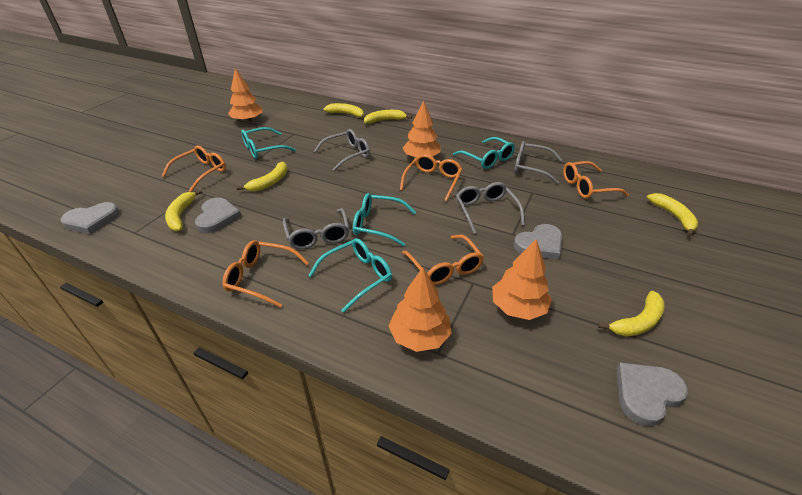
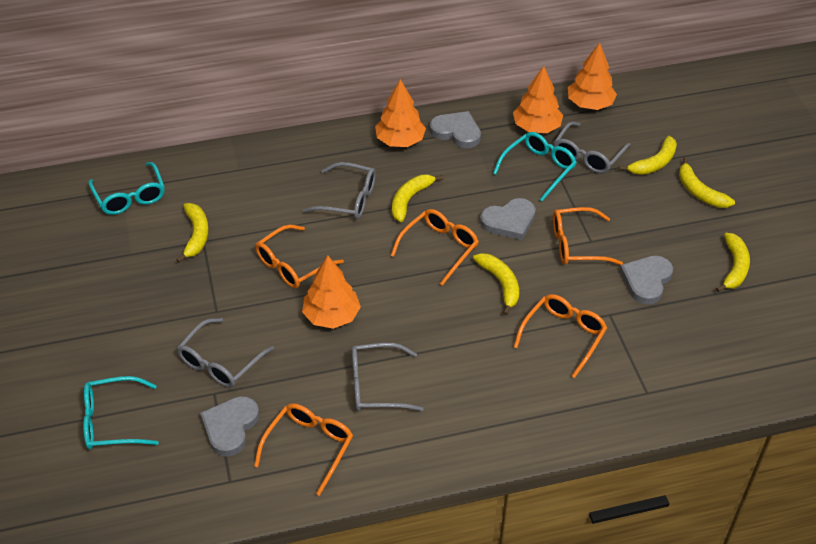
turquoise glasses: 4 -> 3

